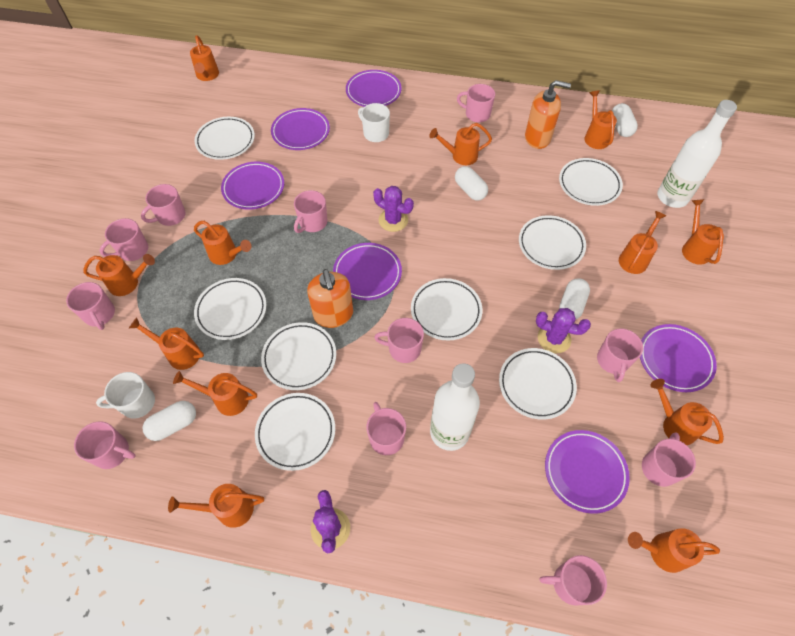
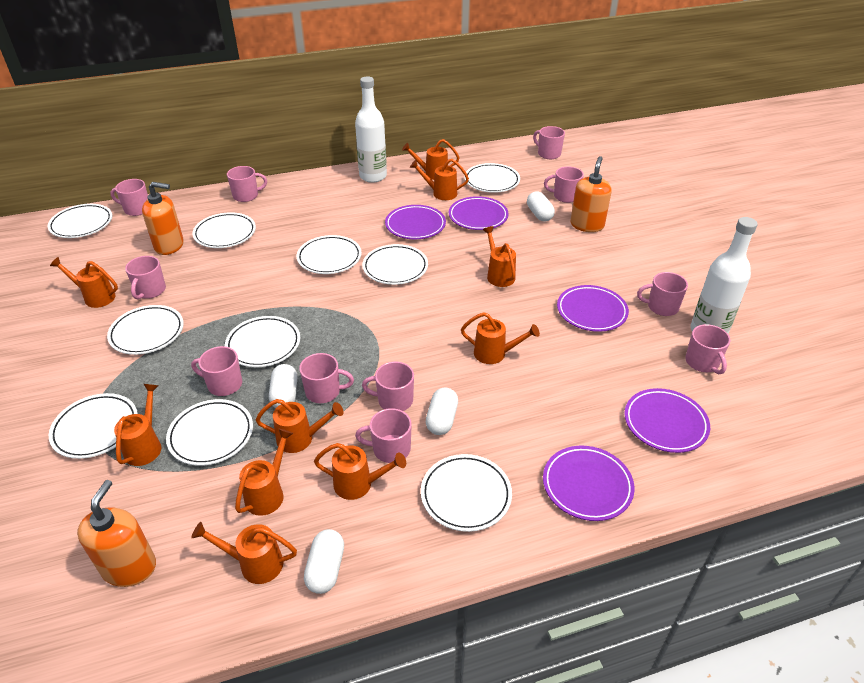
orange soap dispenser: 2 -> 3
orange watering can: 12 -> 10
purple cactus: 3 -> 0
purple plate: 6 -> 5
white mug: 2 -> 0
white plate: 8 -> 10

